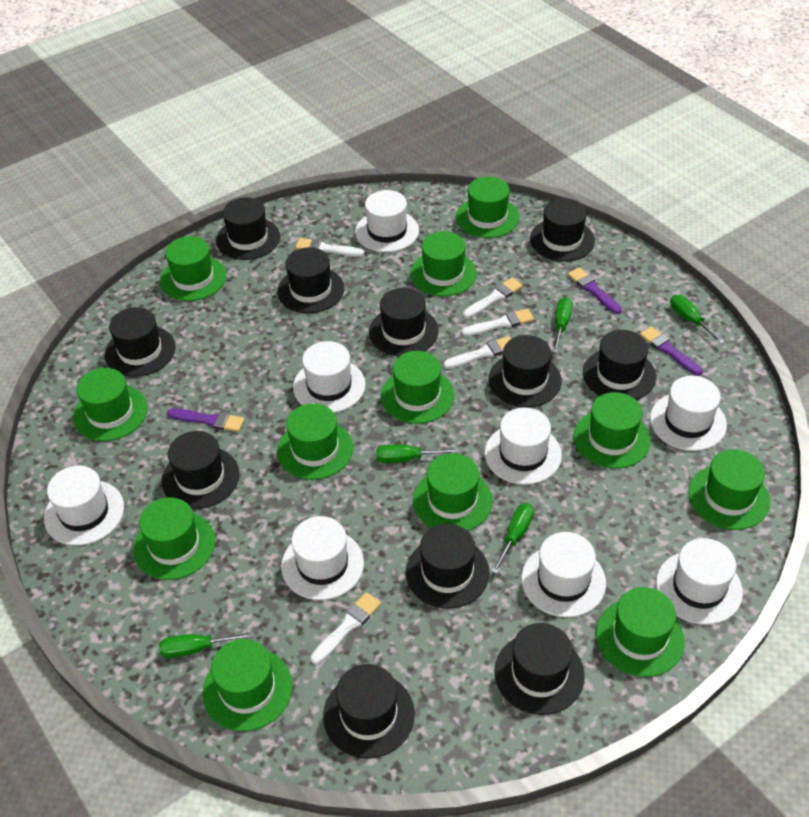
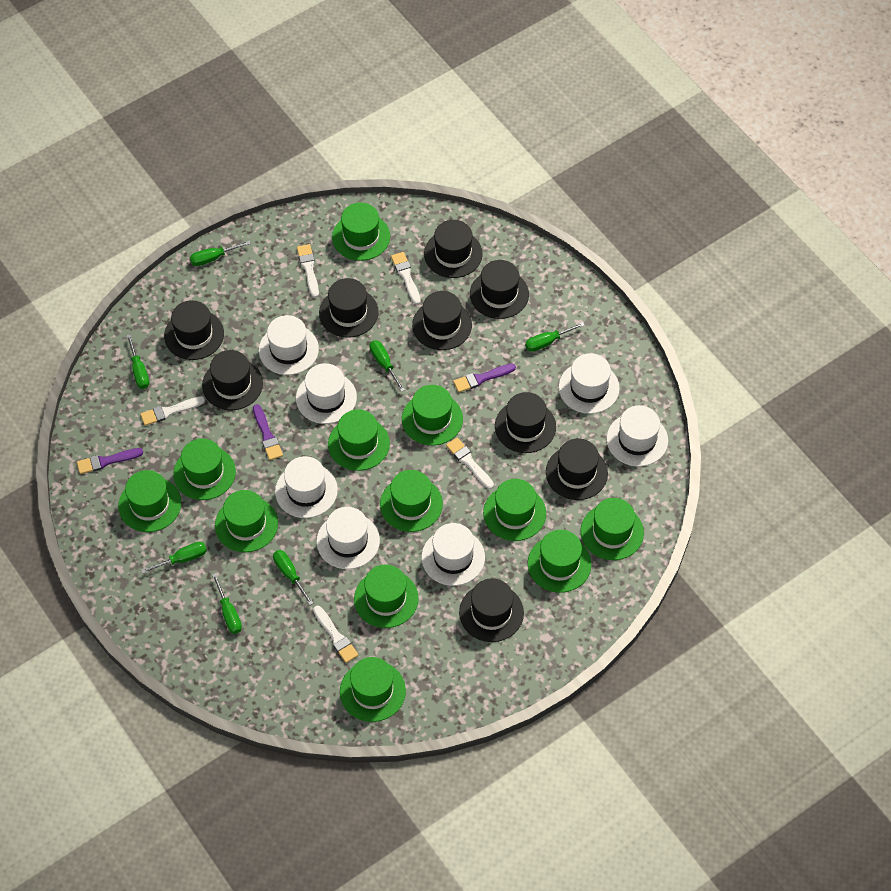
black hat: 11 -> 9
green screwdriver: 5 -> 7
white hat: 8 -> 7

